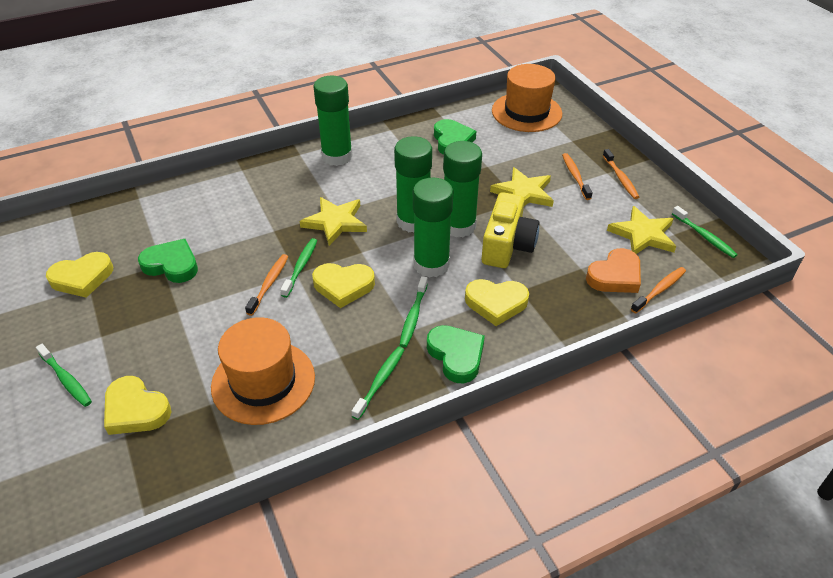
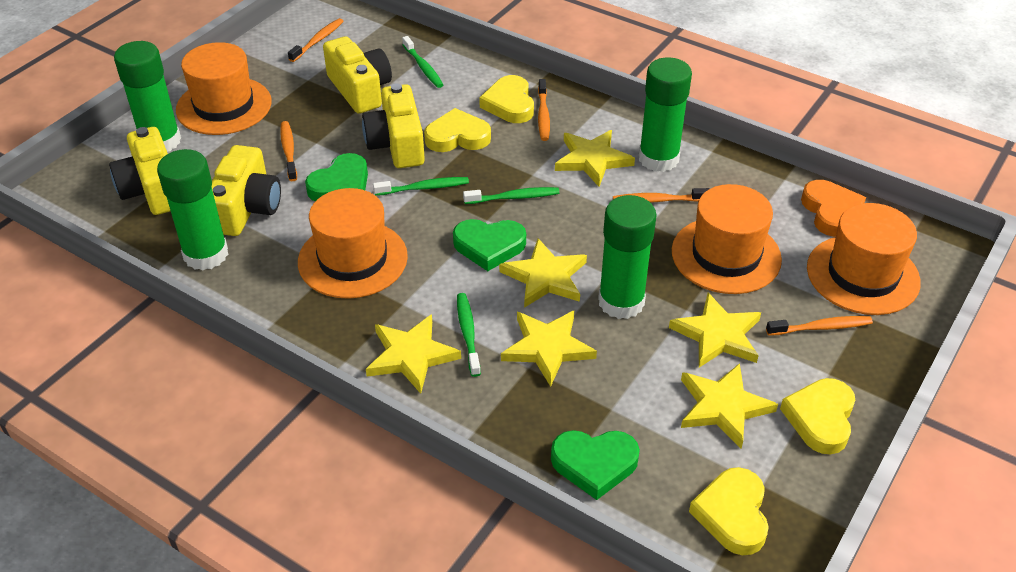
green toothbrush: 5 -> 4
orange hat: 2 -> 4
orange toothbrush: 4 -> 5
yellow camera: 1 -> 4
yellow star: 3 -> 6

